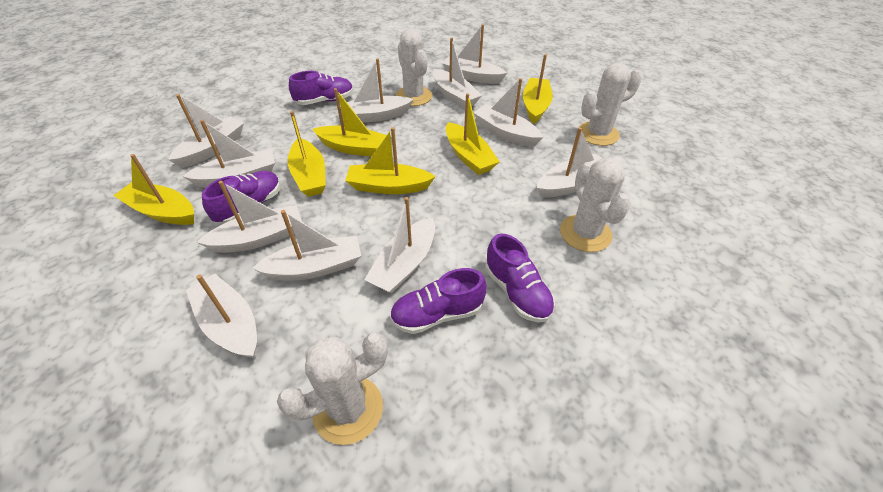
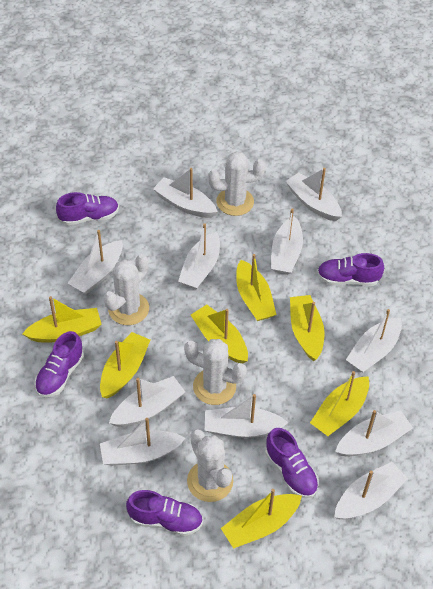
purple shoe: 4 -> 5
yellow boat: 6 -> 7

